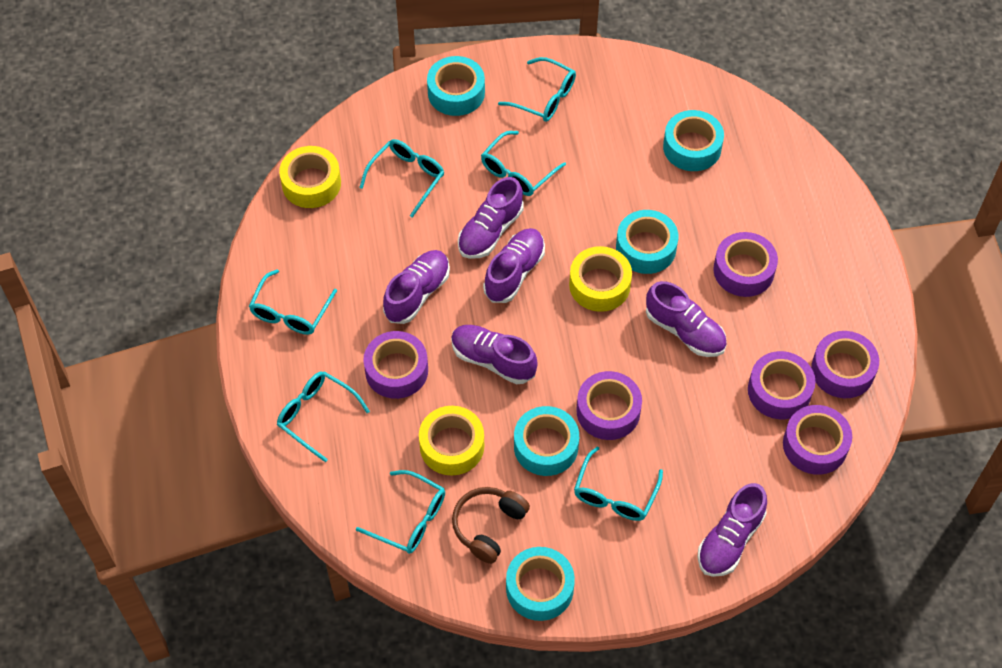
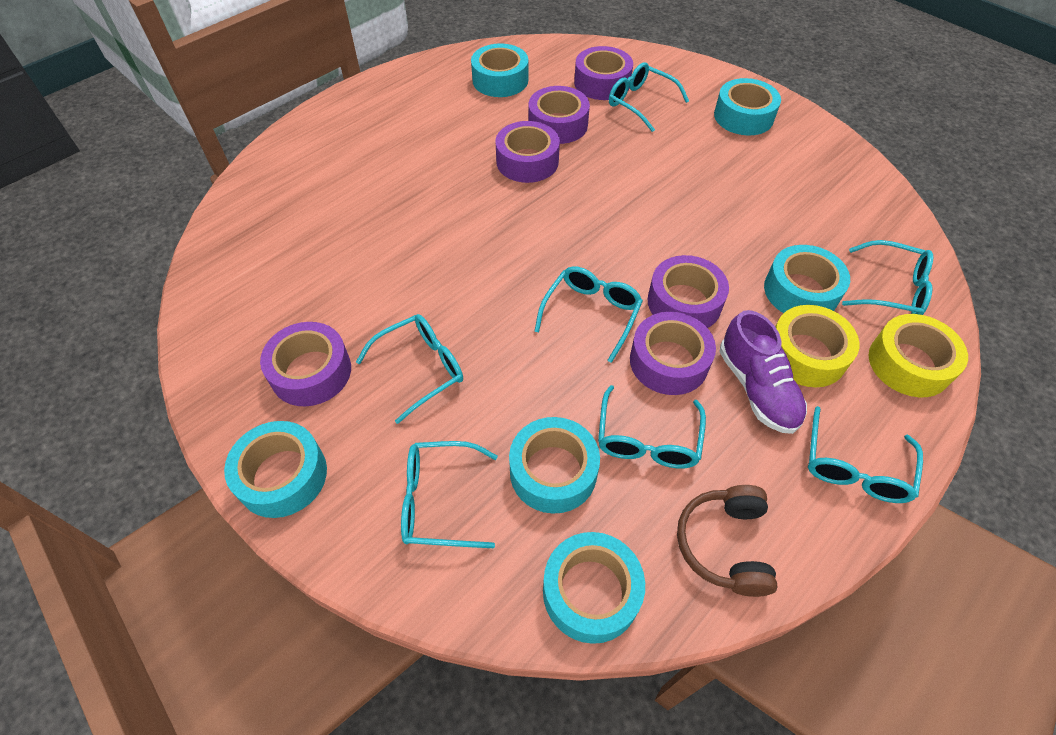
purple shoe: 6 -> 1
turquoise tape: 5 -> 6
yellow tape: 3 -> 2

